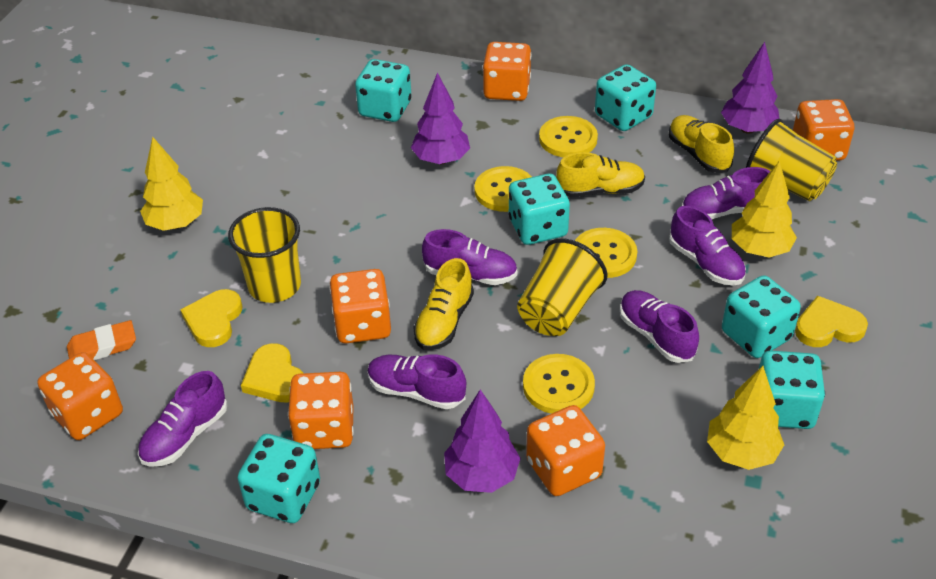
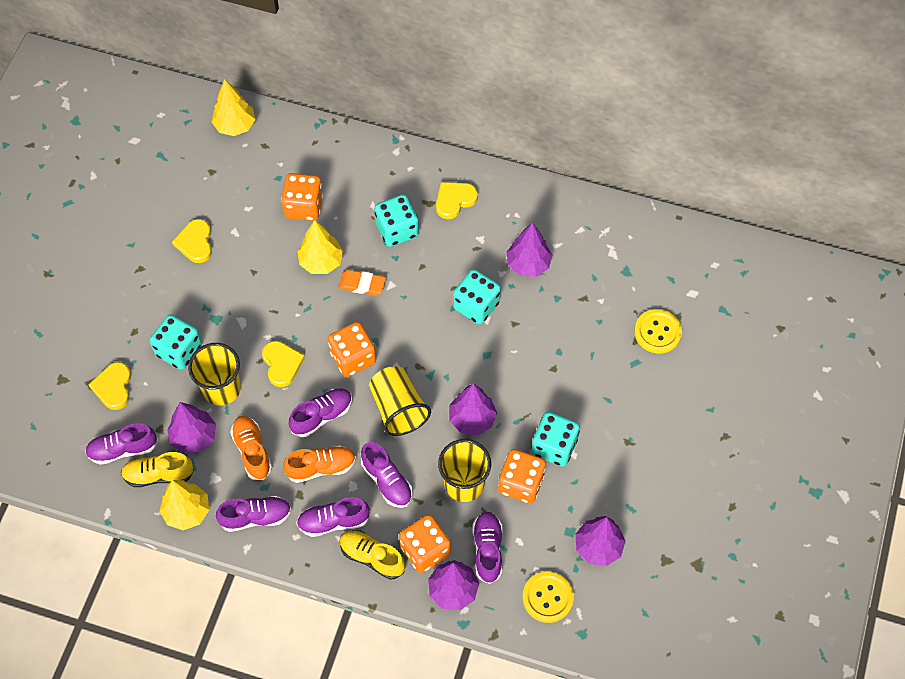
orange dice: 6 -> 4
orange shoe: 0 -> 2
purple tree: 3 -> 5
turquoise dice: 6 -> 4
yellow button: 4 -> 2
yellow heart: 3 -> 4
yellow shoe: 3 -> 2

